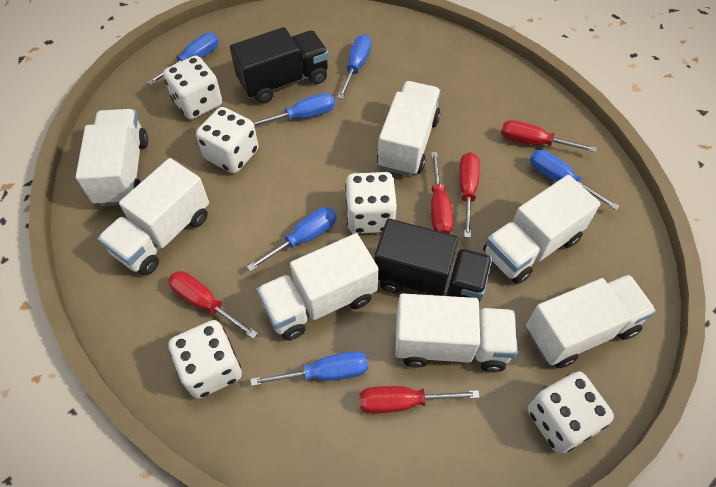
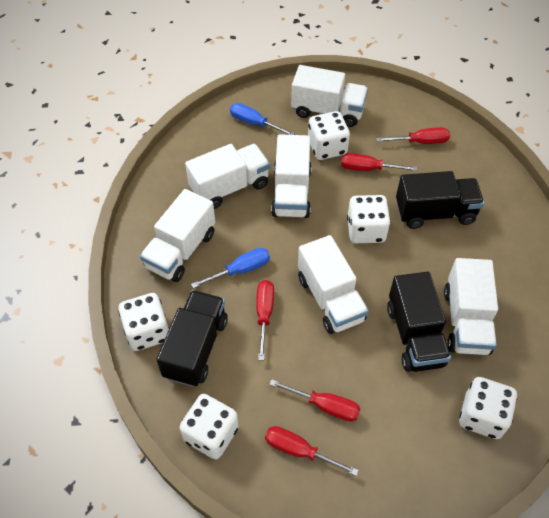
black truck: 2 -> 3
blue screwdriver: 6 -> 2
white truck: 7 -> 6

